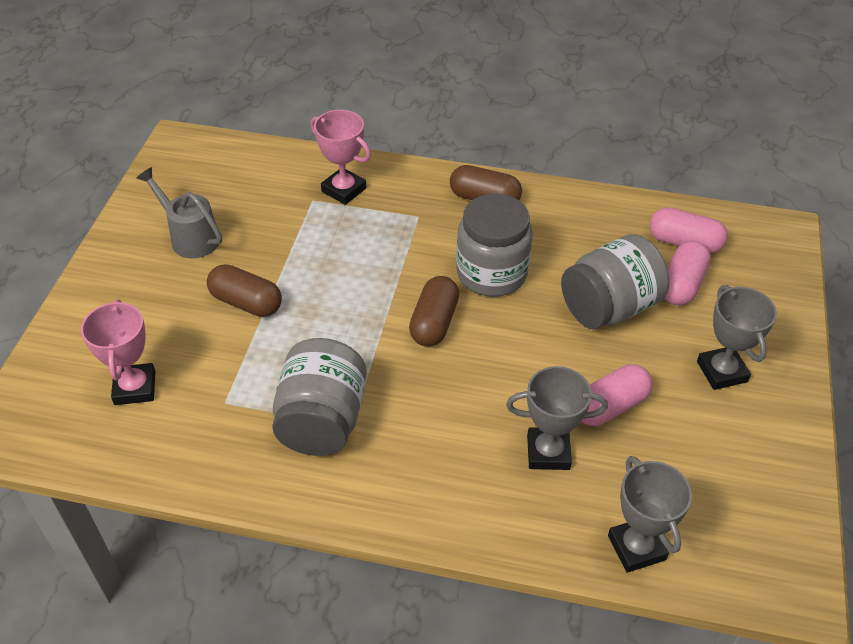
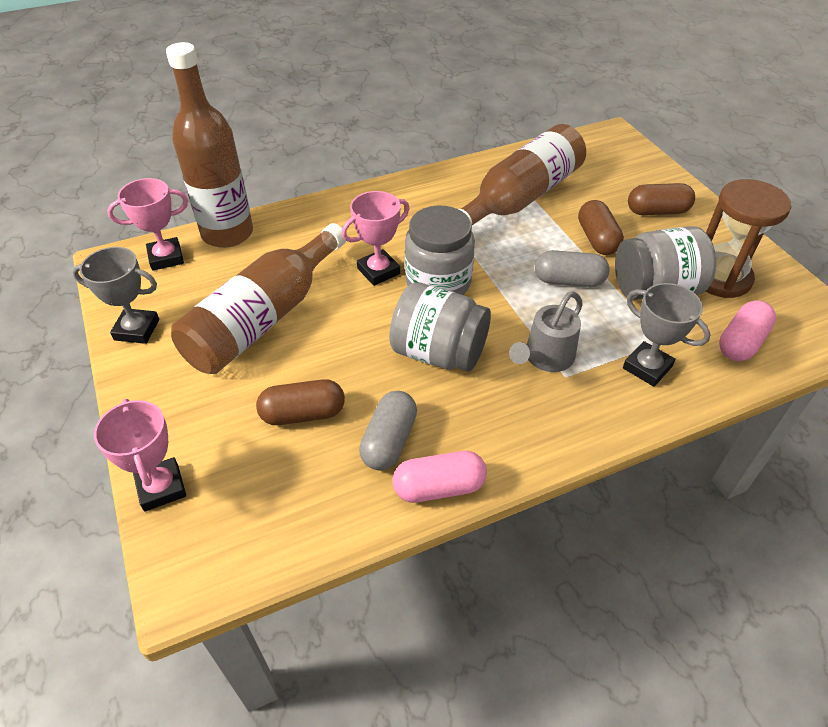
brown bottle: 0 -> 3
brown hourglass: 0 -> 1
grey capsule: 0 -> 2
grey trophy: 3 -> 2
pink capsule: 3 -> 2
pink trophy: 2 -> 3

